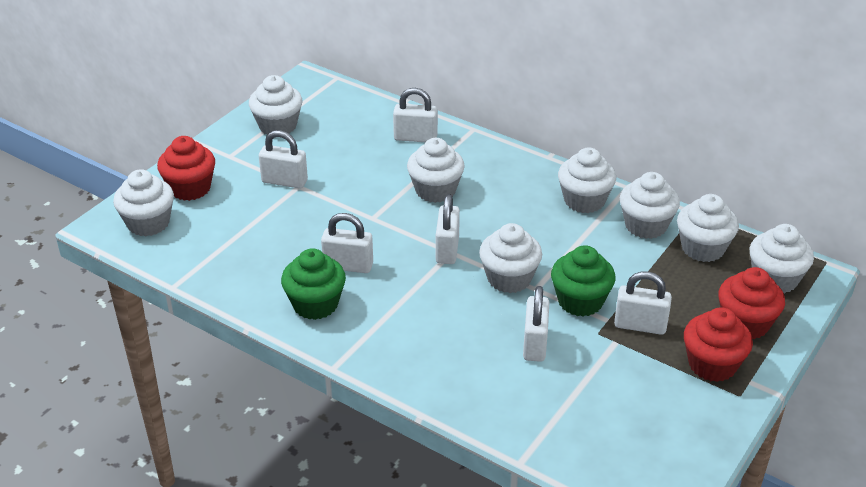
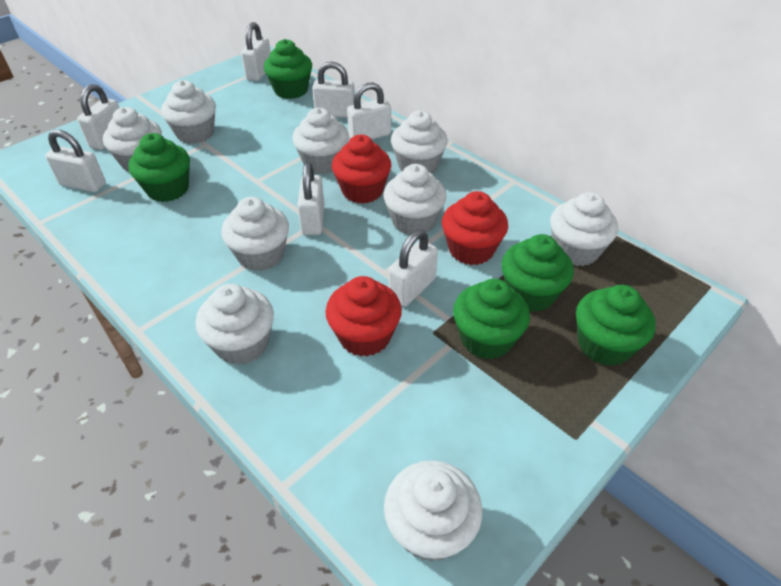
green cupcake: 2 -> 5
white cupcake: 8 -> 9
white padlock: 6 -> 7

